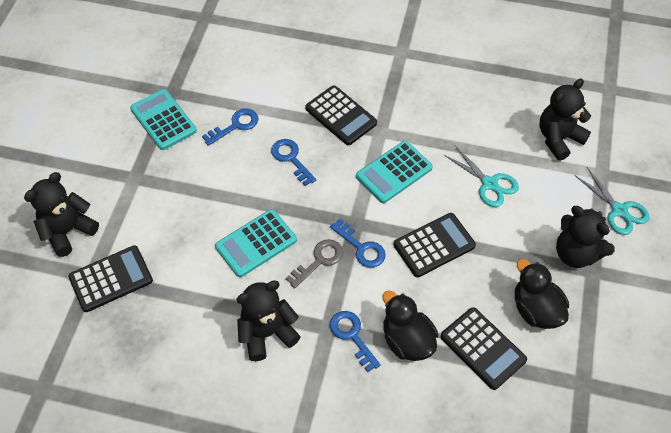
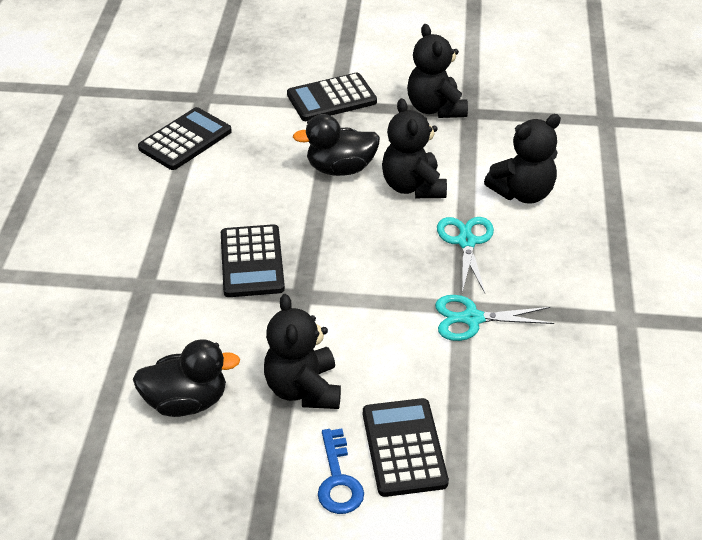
blue key: 4 -> 1
grey key: 1 -> 0
turquoise calculator: 3 -> 0

